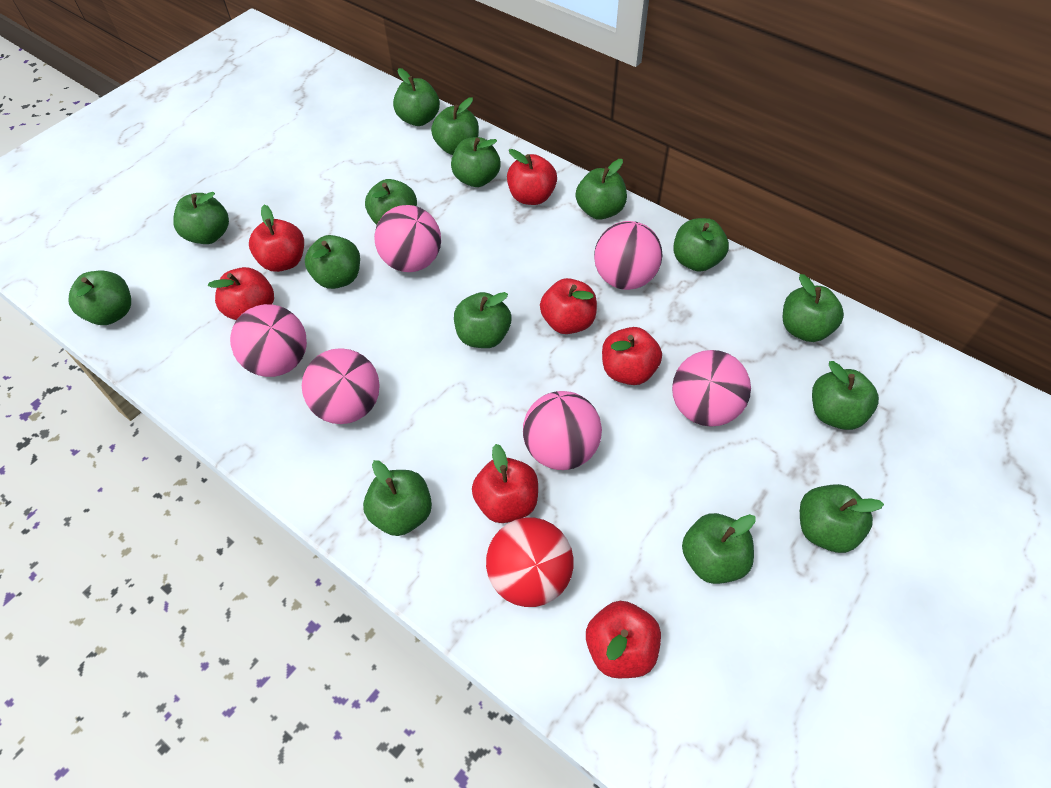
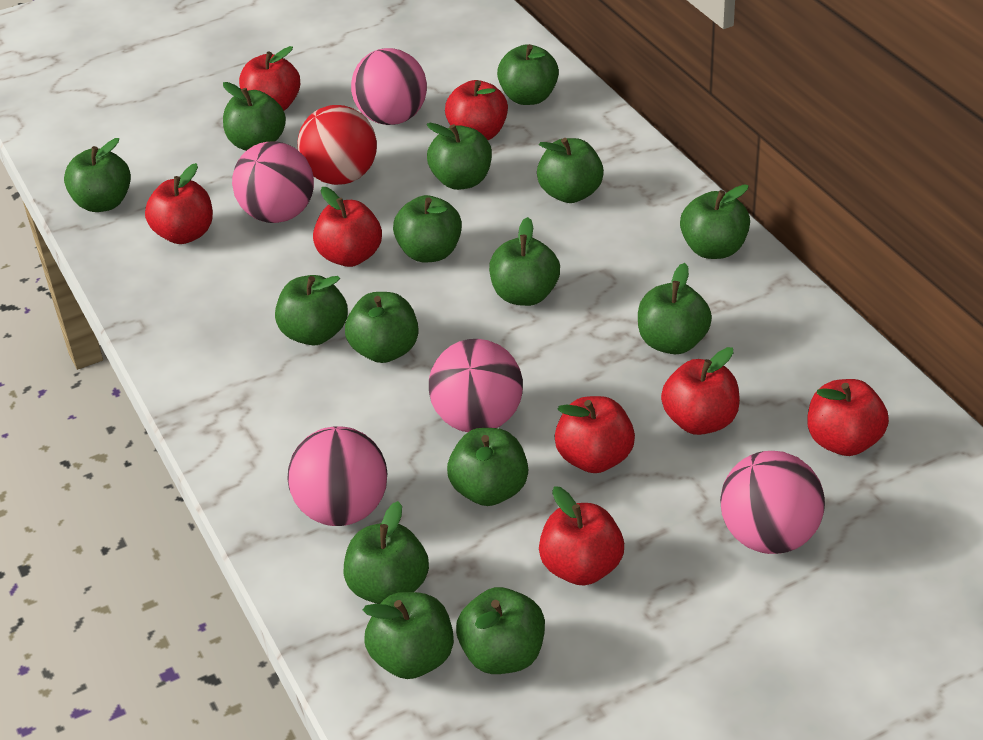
pink ball: 6 -> 5
red apple: 7 -> 8

